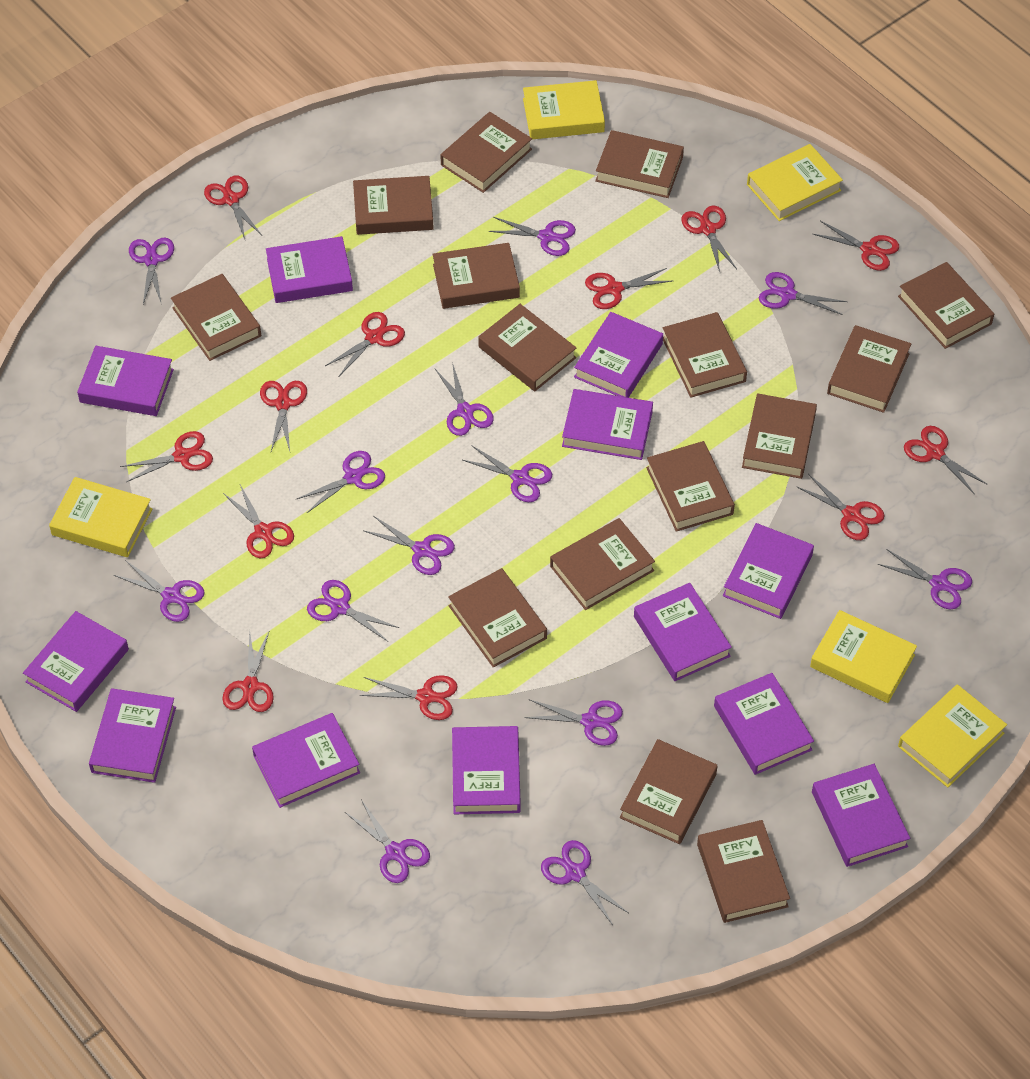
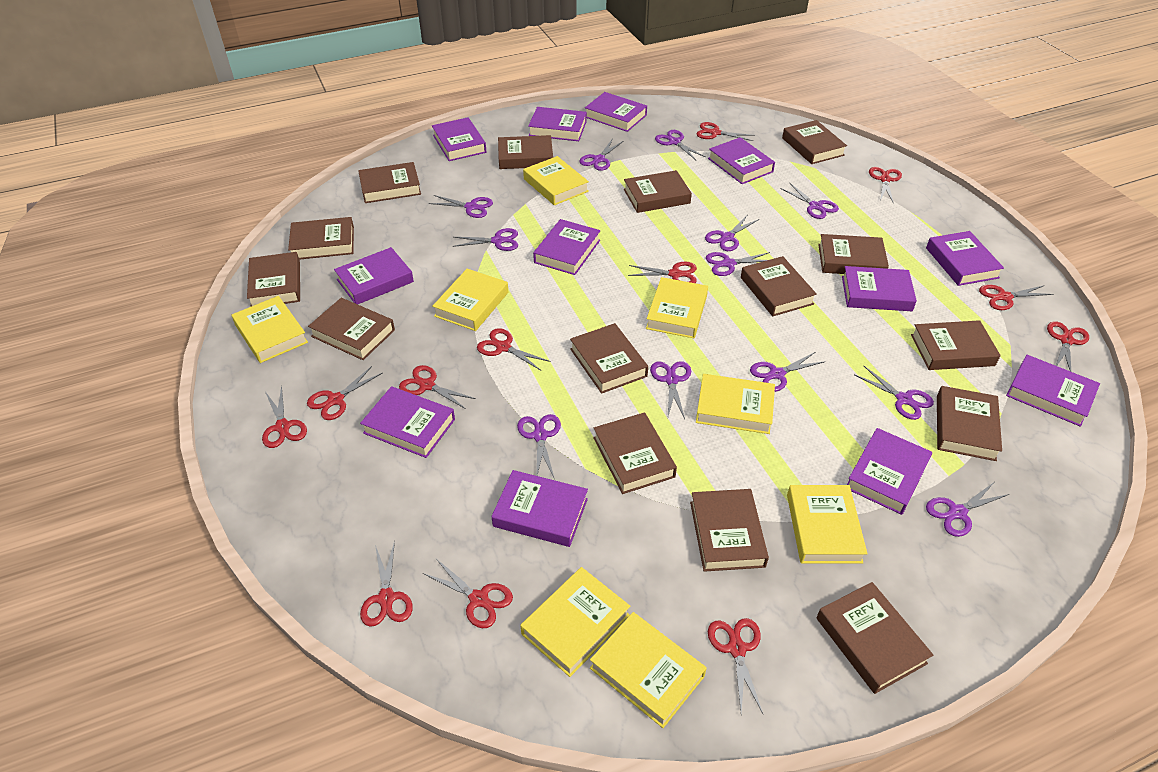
purple scissors: 13 -> 12
yellow book: 5 -> 8

